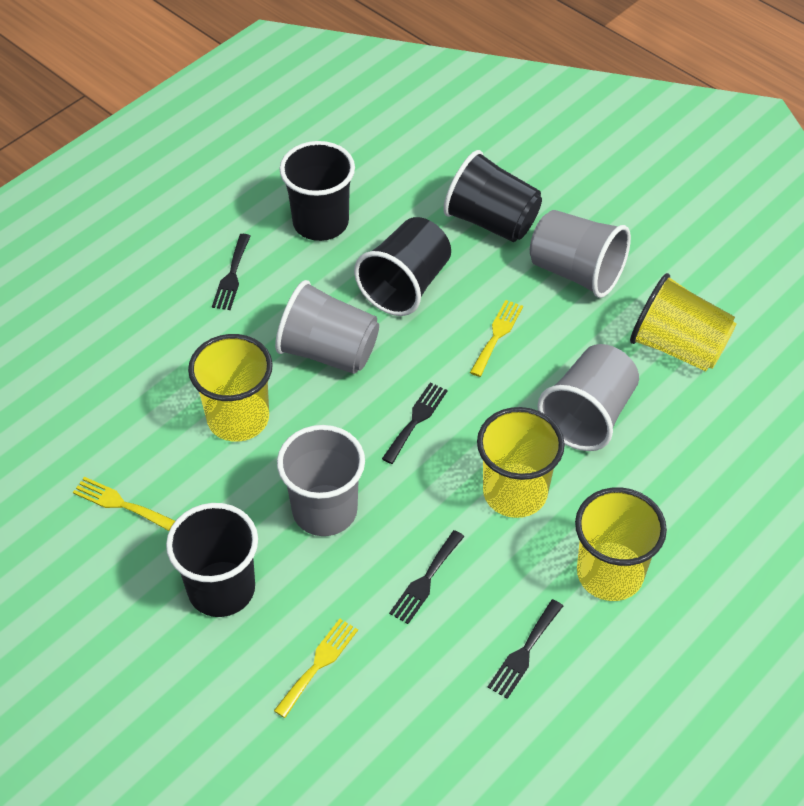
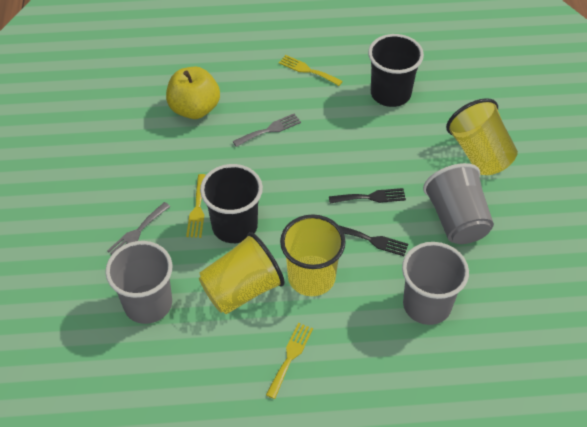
black cup: 4 -> 2
black fork: 4 -> 2
grey cup: 4 -> 3
grey fork: 0 -> 2
yellow apple: 0 -> 1
yellow cup: 4 -> 3

